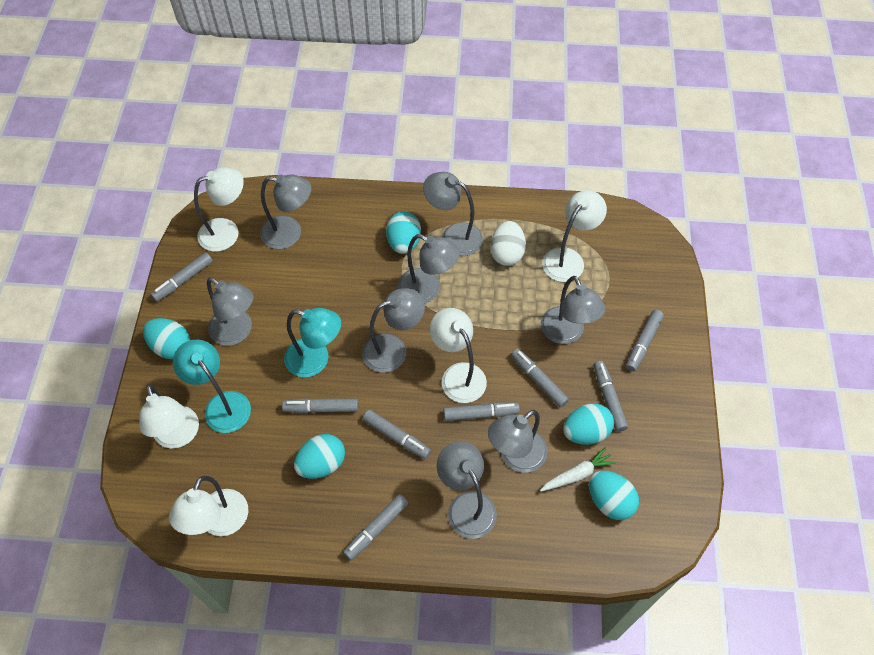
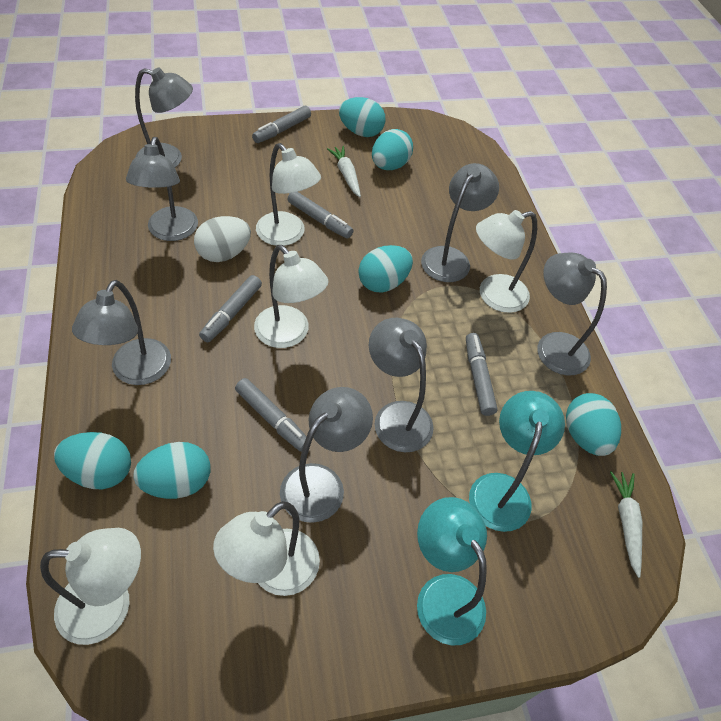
grey lamp: 8 -> 7
grey marker: 8 -> 5
turquoise egg: 5 -> 6
white carrot: 1 -> 2

